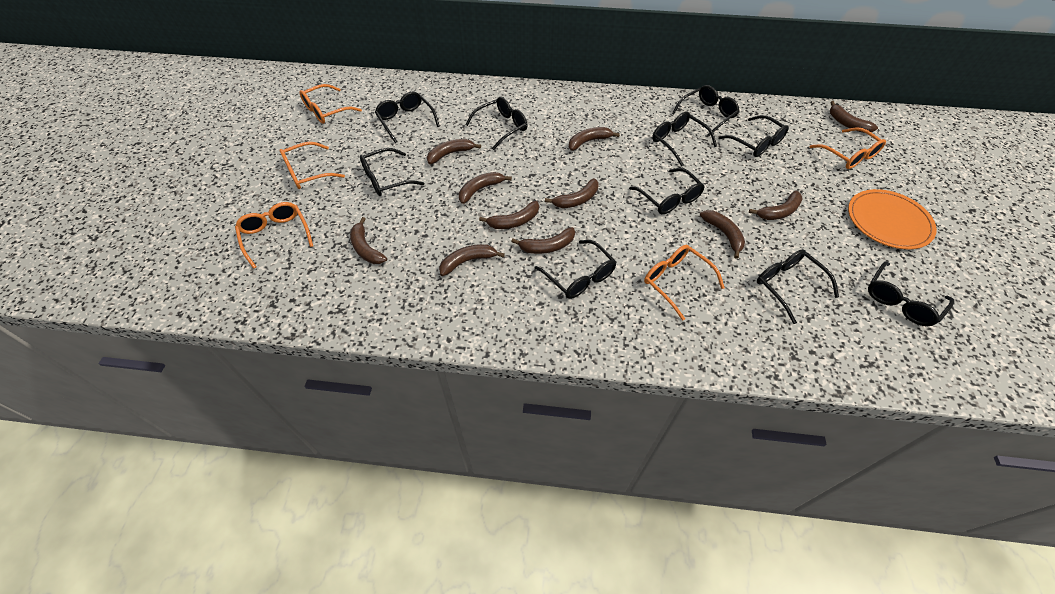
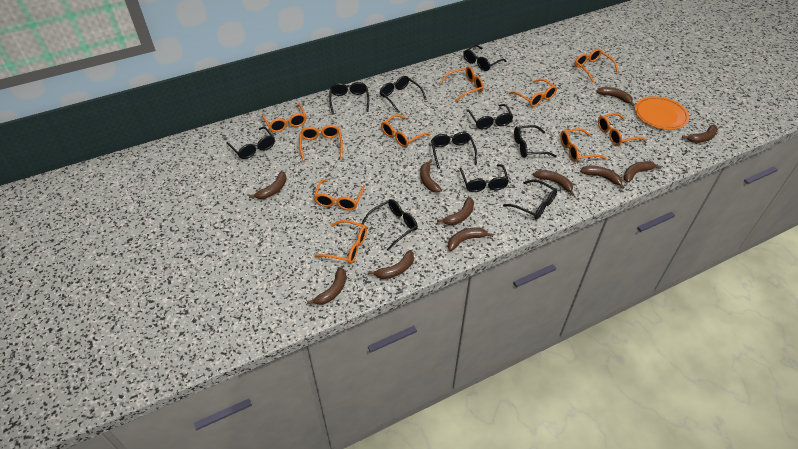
orange glasses: 5 -> 10

